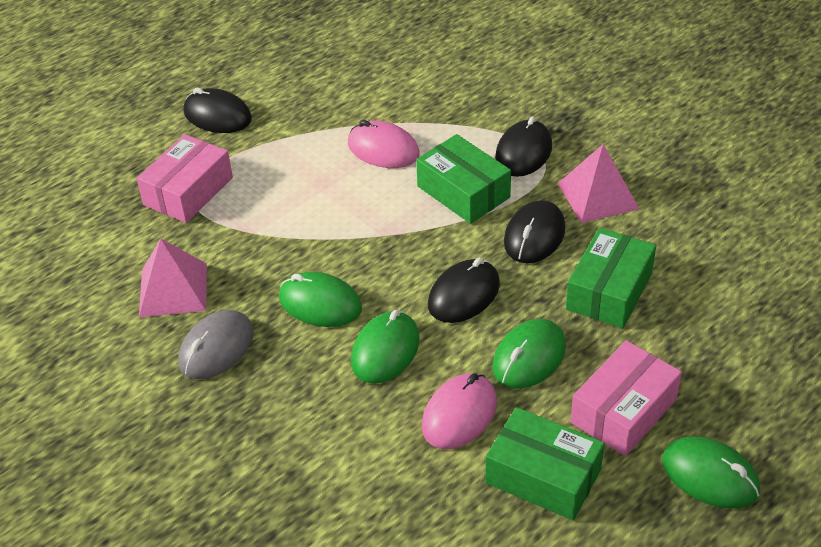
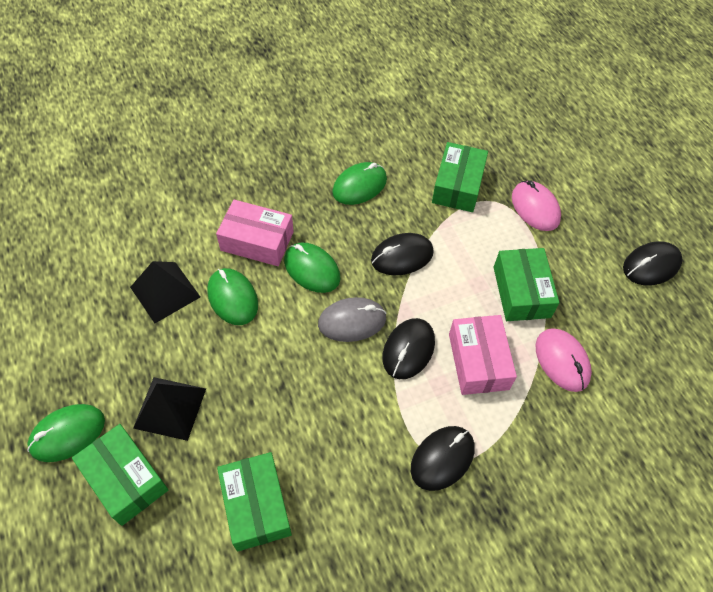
black pyramid: 0 -> 2
green box: 3 -> 4
pink pyramid: 2 -> 0

